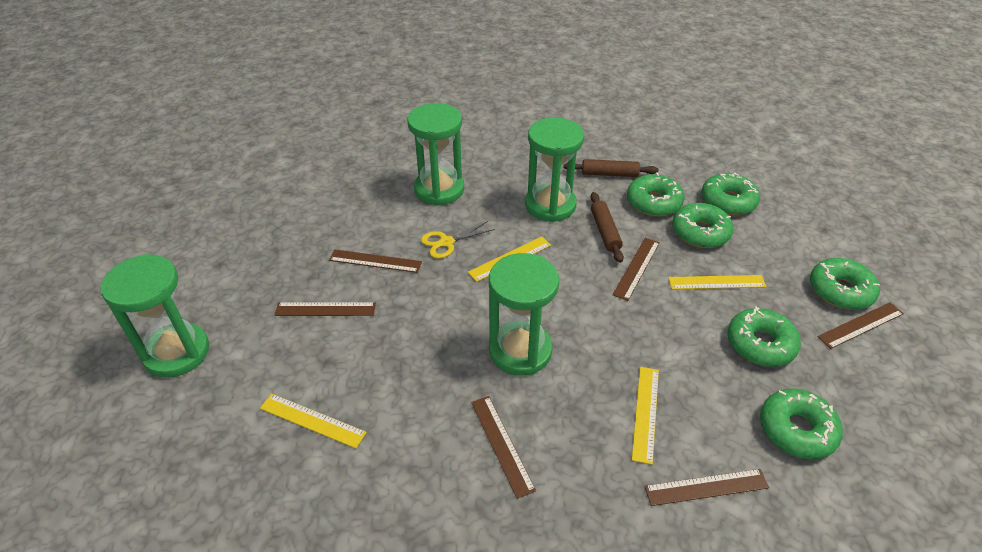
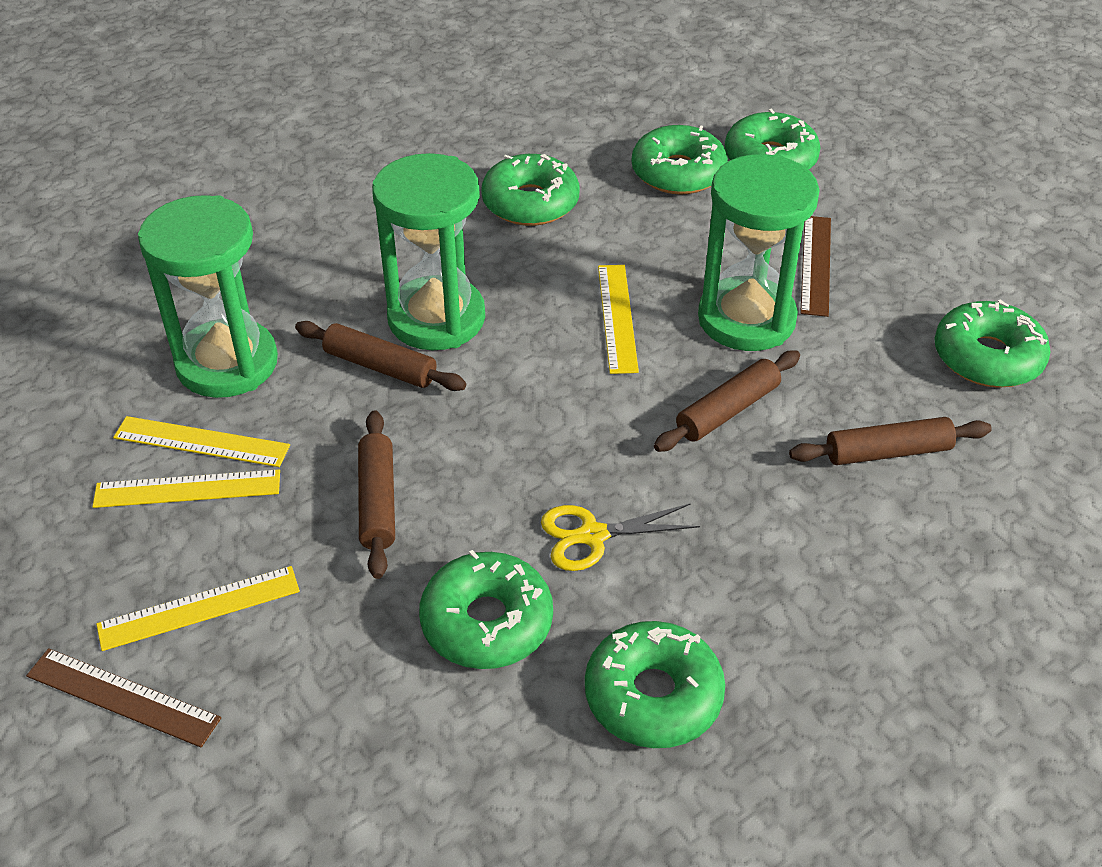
brown rolling pin: 2 -> 4
brown ruler: 6 -> 2
green hourglass: 4 -> 3

